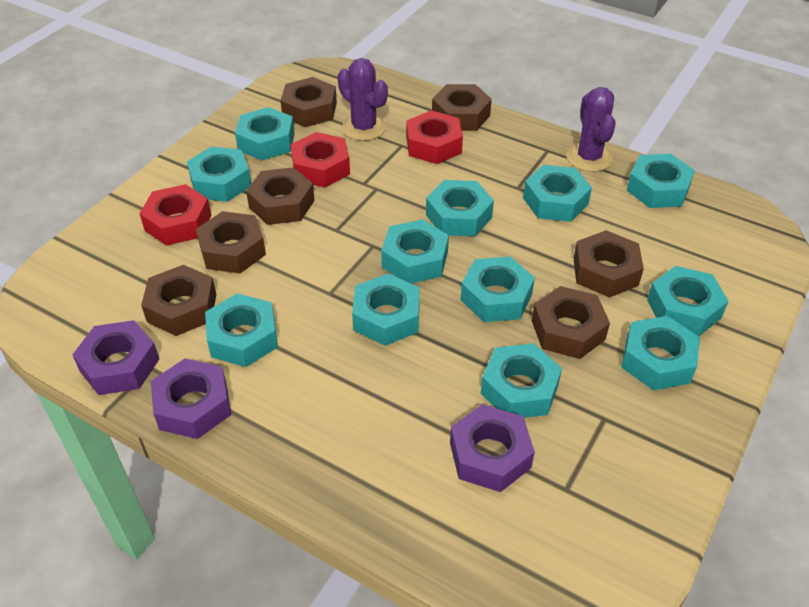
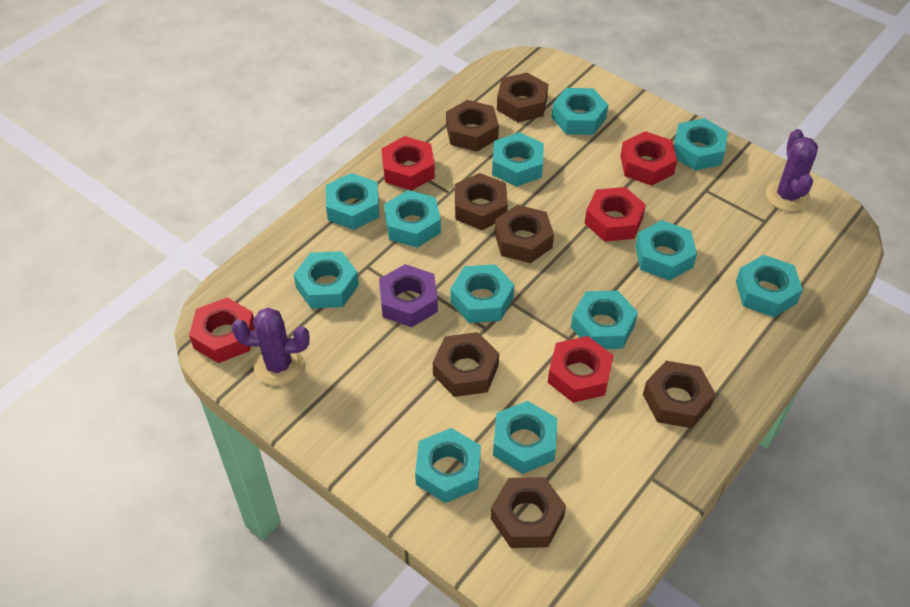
purple nut: 3 -> 1
red nut: 3 -> 5

